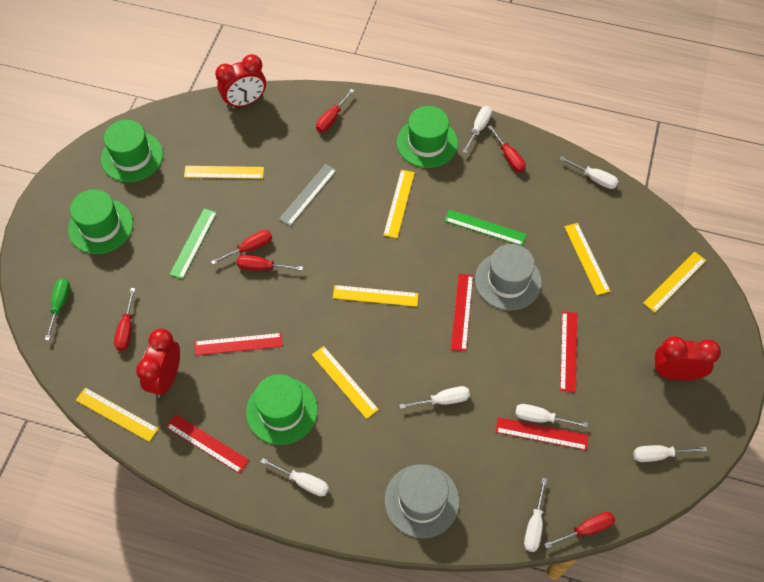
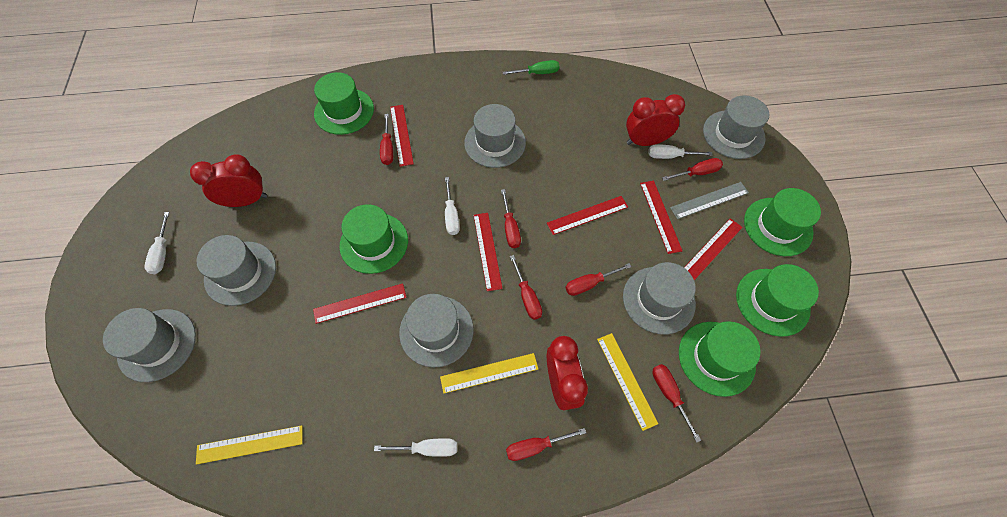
green hat: 4 -> 5
green ruler: 2 -> 0
grey hat: 2 -> 6
red ruler: 5 -> 6
red screwdriver: 6 -> 7
white screwdriver: 7 -> 4
yellow ruler: 7 -> 3

